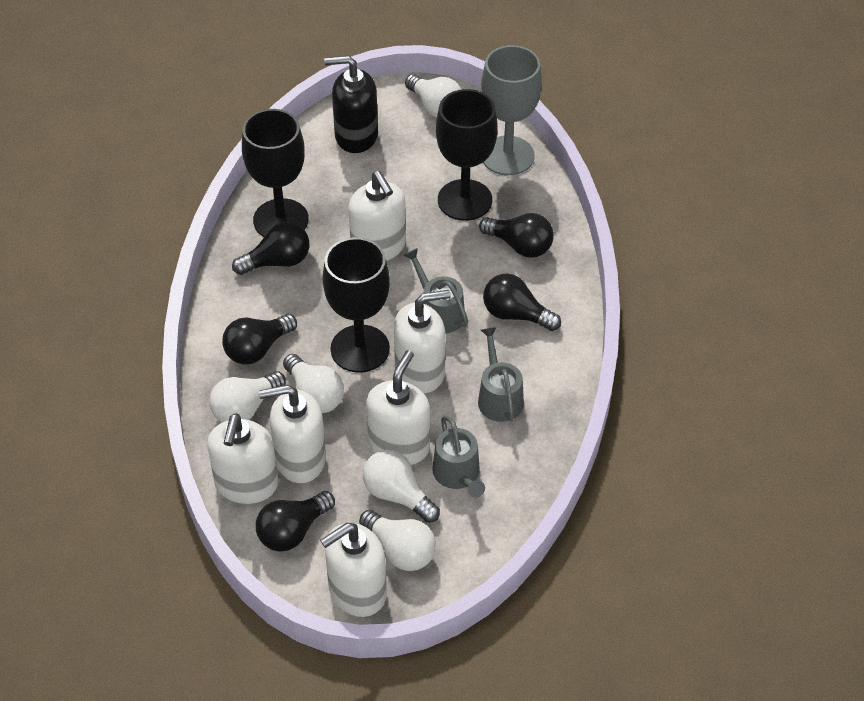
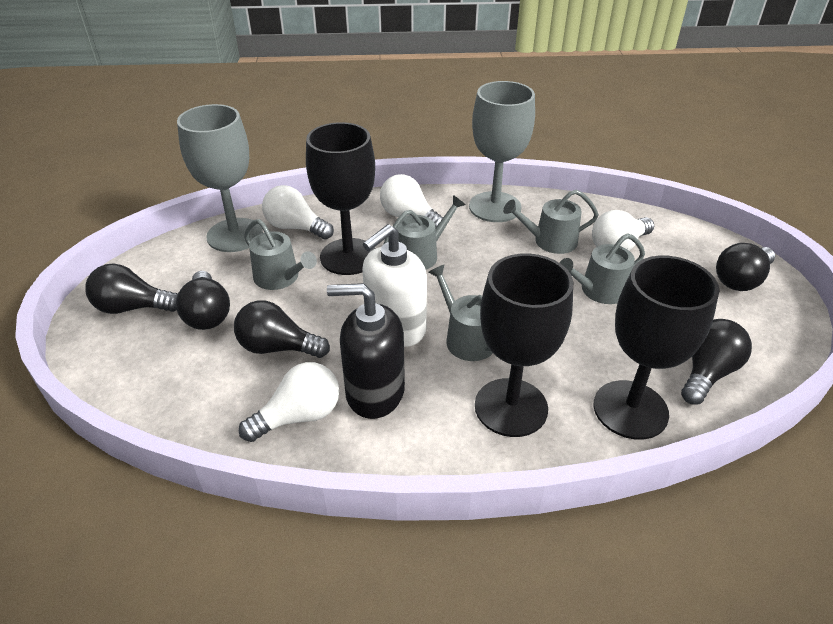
grey goblet: 1 -> 2
grey watering can: 3 -> 5
white light bulb: 5 -> 4
white soap dispenser: 6 -> 1

